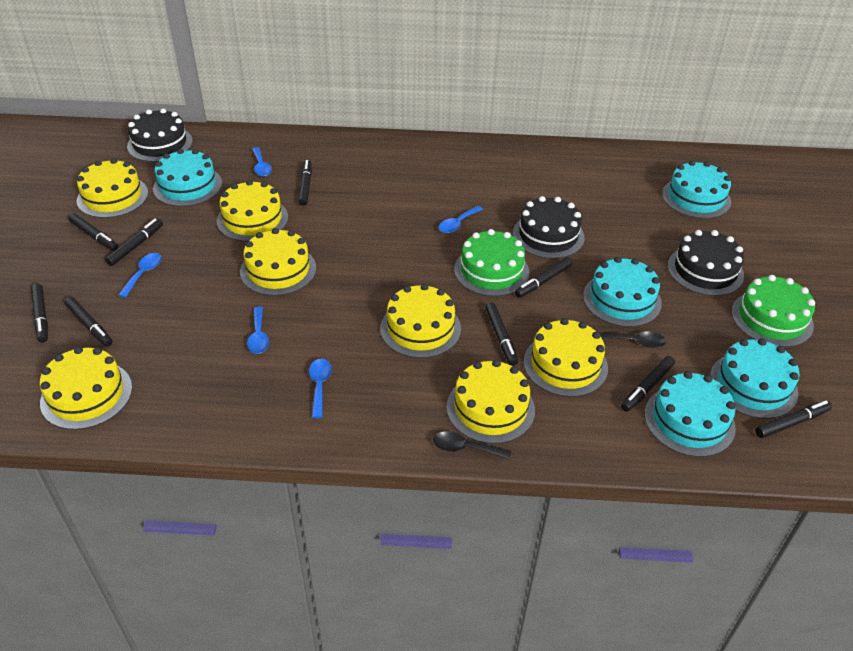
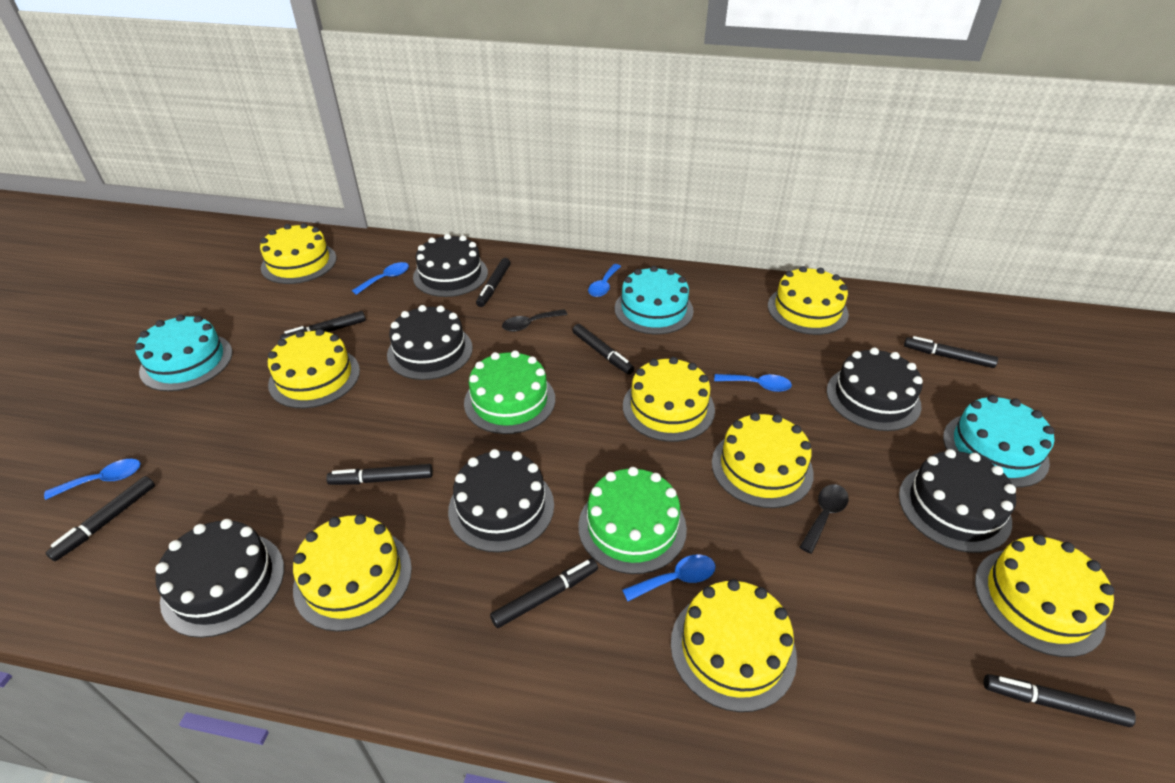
black cake: 3 -> 6
black marker: 9 -> 8
turquoise cake: 5 -> 3
yellow cake: 7 -> 8

